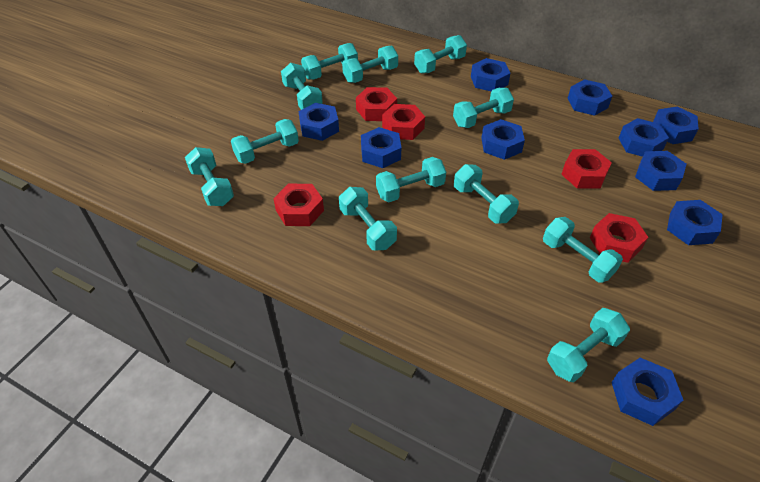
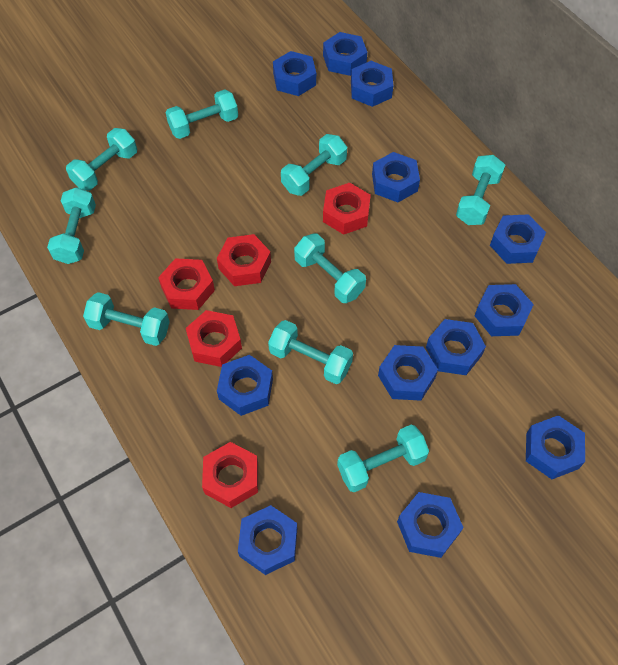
blue nut: 10 -> 12
turquoise dumbbell: 12 -> 9

